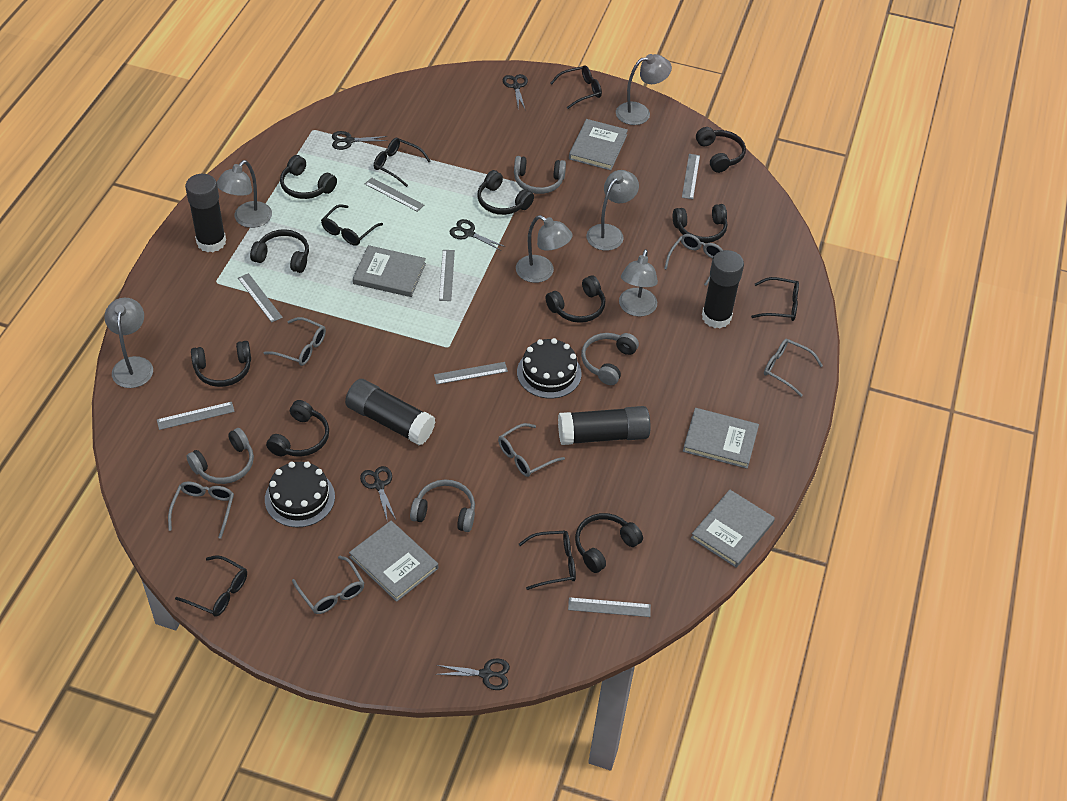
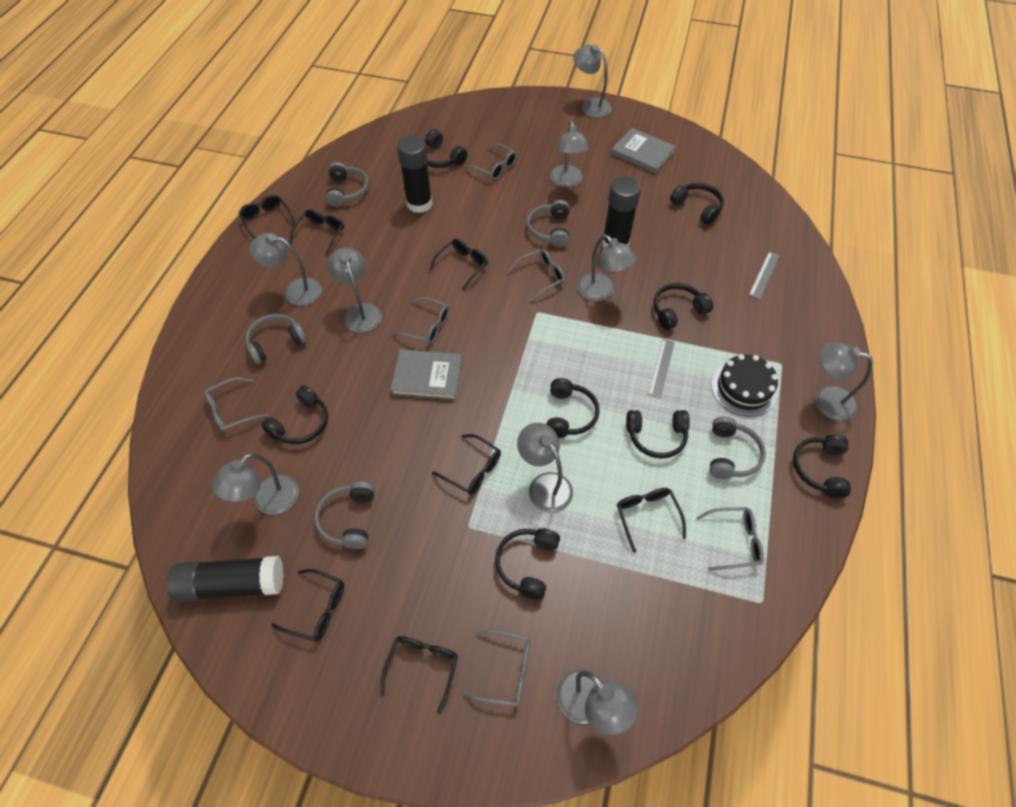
black cake: 2 -> 1
black glasses: 6 -> 7
black glue stick: 4 -> 3
black headphones: 9 -> 8
black scissors: 5 -> 0
grey book: 5 -> 2
grey headphones: 4 -> 5
grey lamp: 6 -> 9
grey ruler: 7 -> 2

